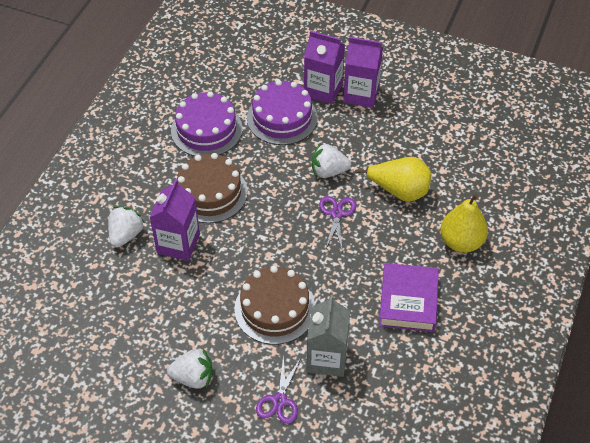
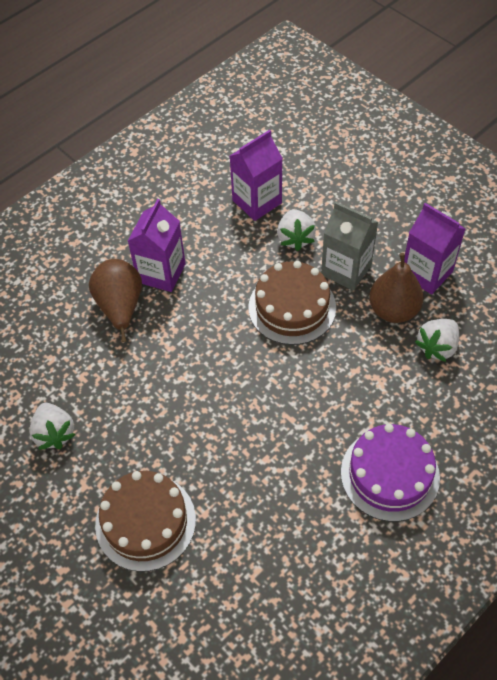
brown pear: 0 -> 2
purple book: 1 -> 0
purple cake: 2 -> 1
purple scissors: 2 -> 0
yellow pear: 2 -> 0

